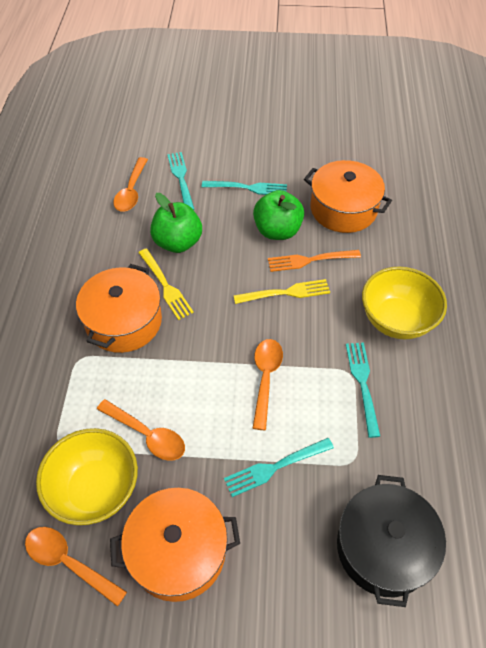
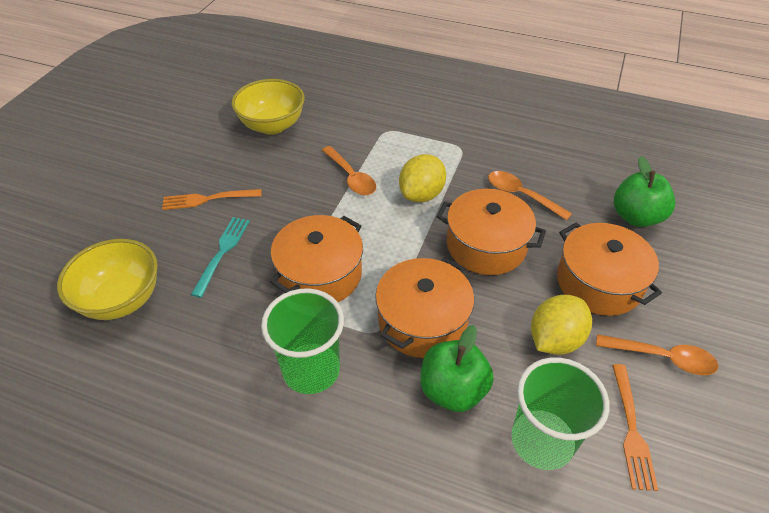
black pot: 1 -> 0
green cup: 0 -> 2
orange fork: 1 -> 2
orange pot: 3 -> 4
orange spoon: 4 -> 3
turquoise fork: 4 -> 1
yellow fork: 2 -> 0
yellow lemon: 0 -> 2

